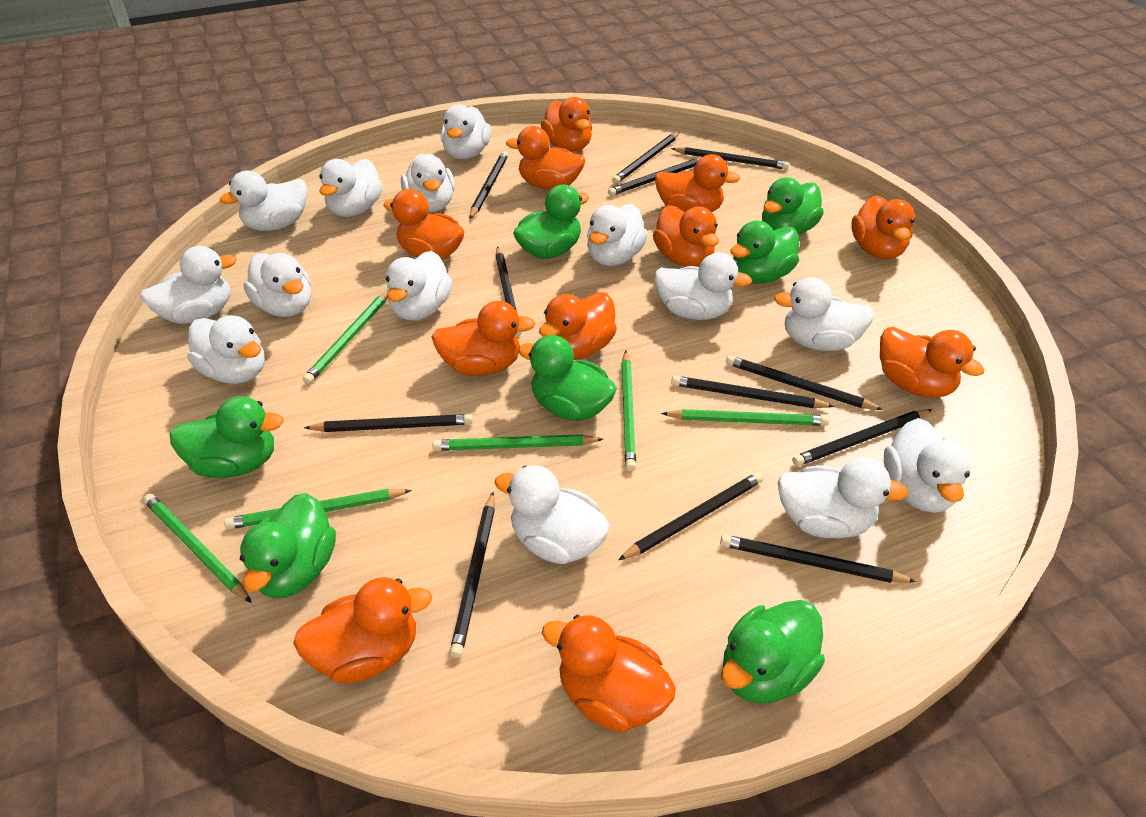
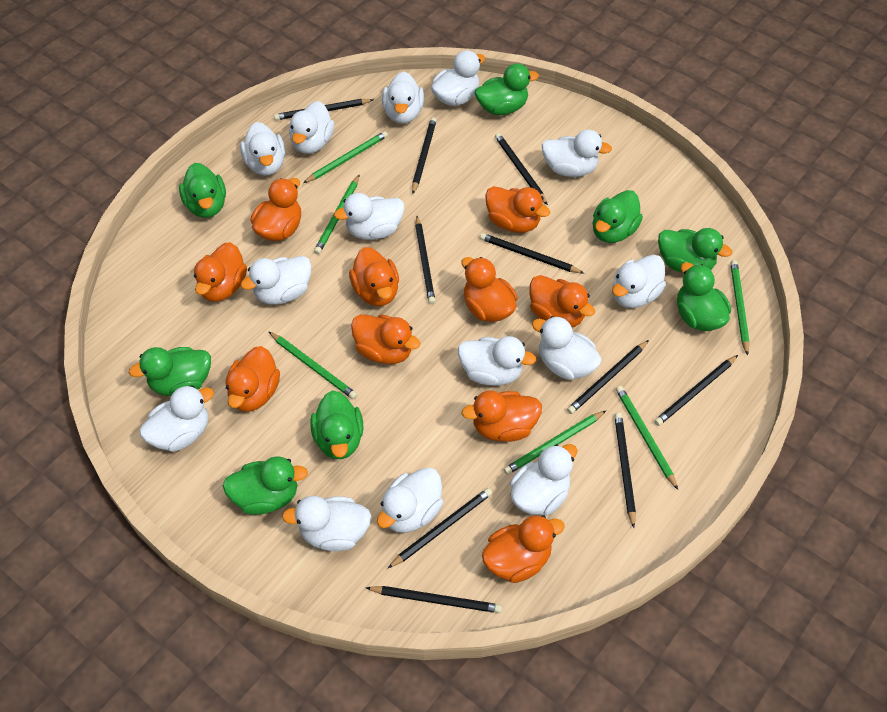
black pencil: 12 -> 10
green duck: 7 -> 8
orange duck: 11 -> 10

